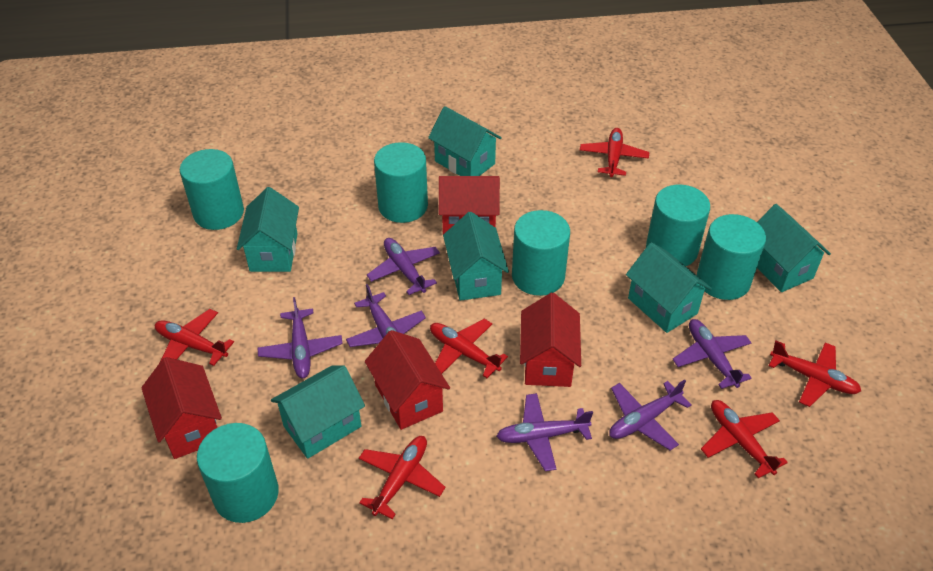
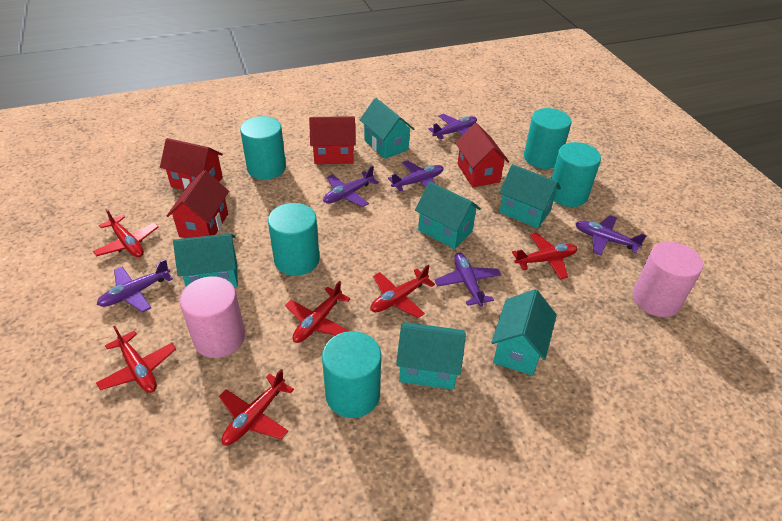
pink cylinder: 0 -> 2
turquoise cylinder: 6 -> 5

